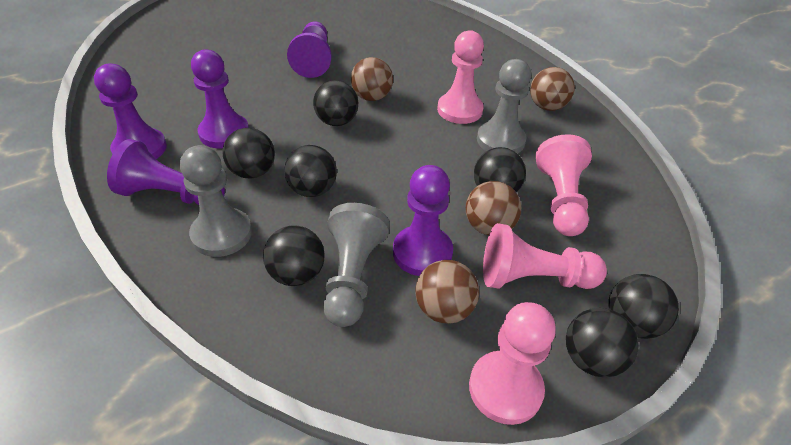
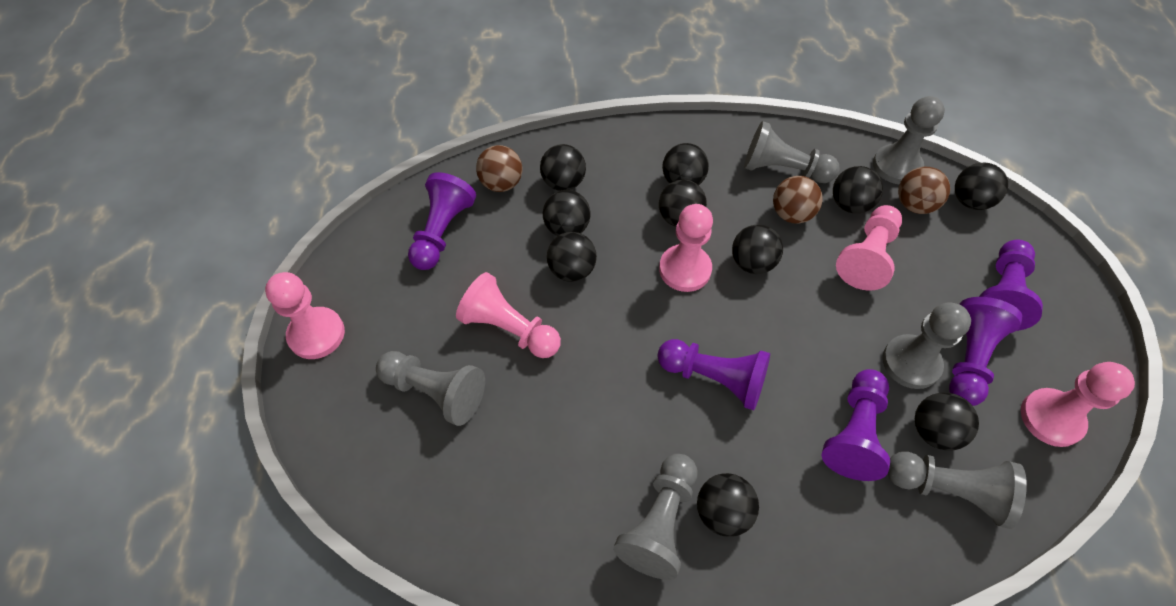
black ball: 7 -> 10
brown ball: 4 -> 3
grey pawn: 3 -> 6
pink pawn: 4 -> 5

